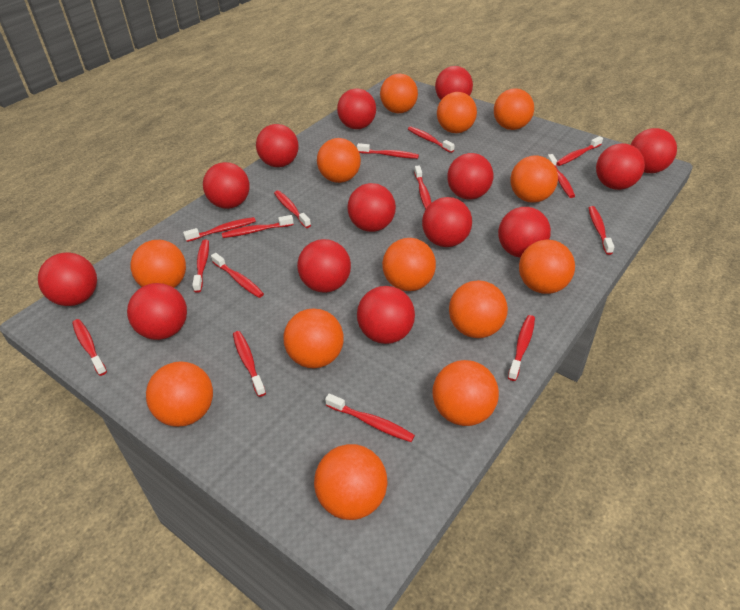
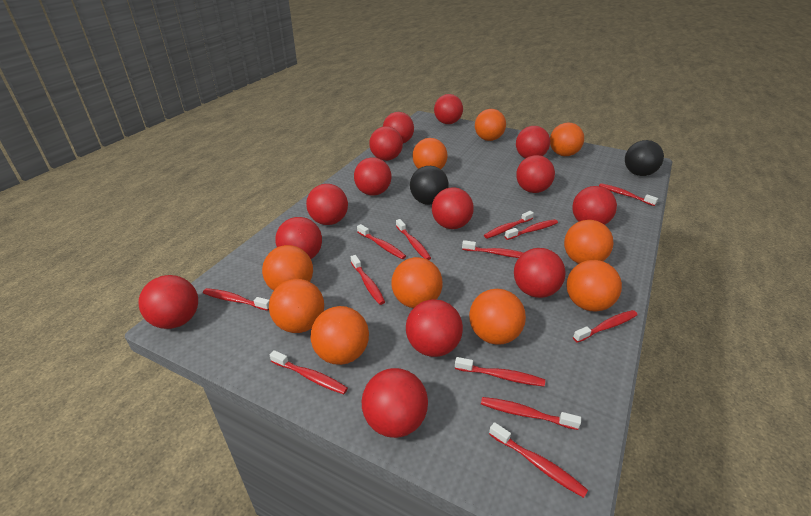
black ball: 0 -> 2
orange ball: 13 -> 10
red toothbrush: 15 -> 13

